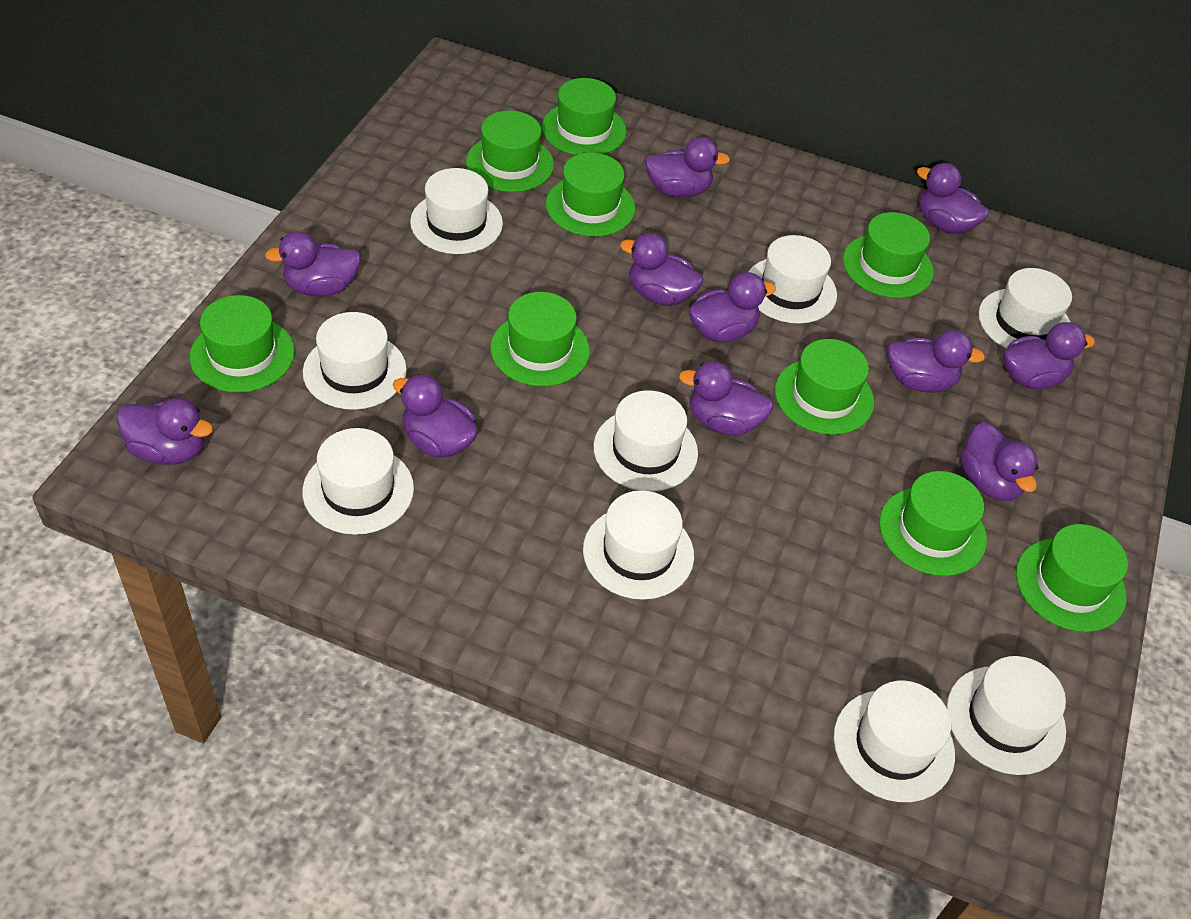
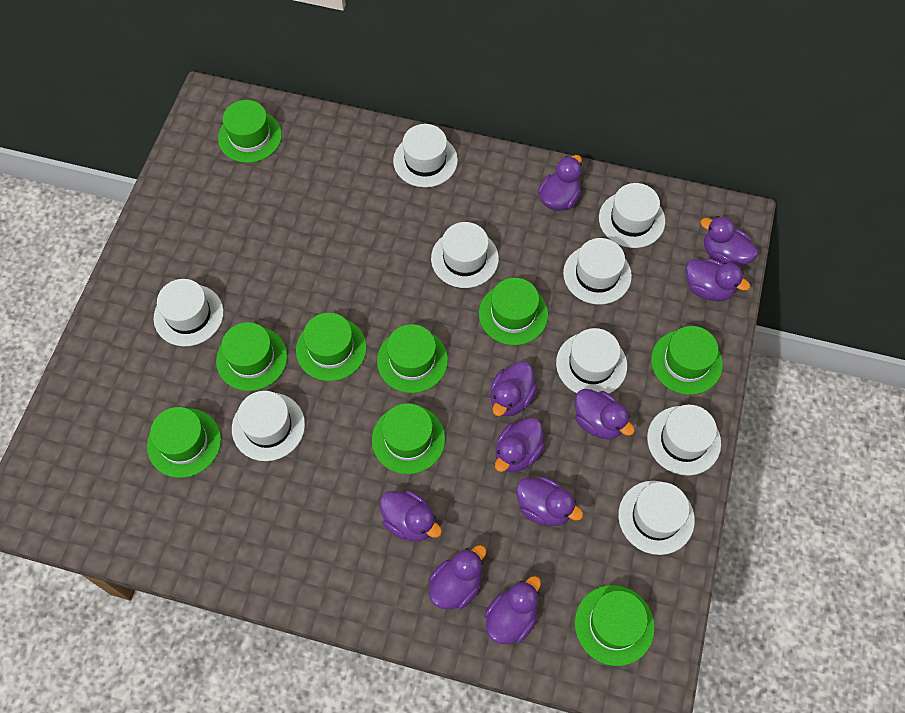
purple duck: 11 -> 10

